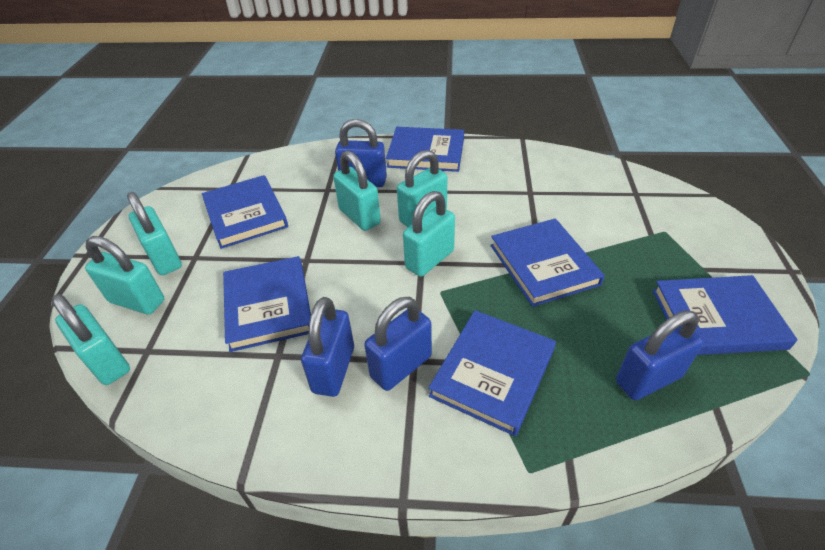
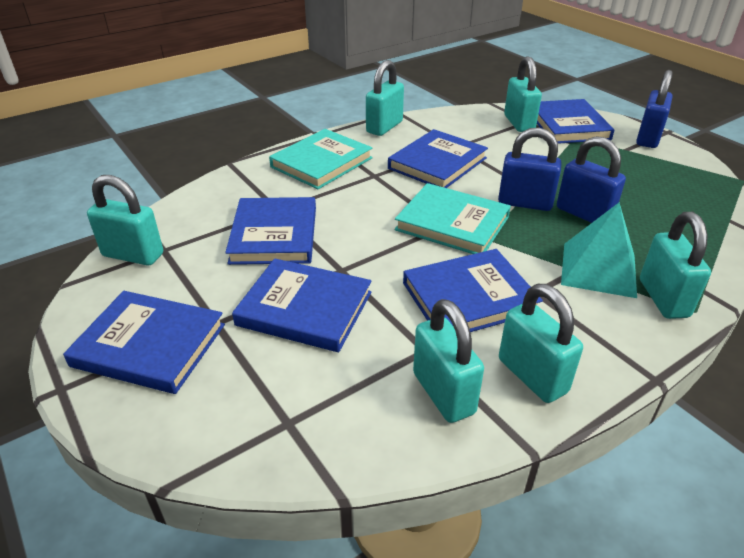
blue padlock: 4 -> 3
turquoise book: 0 -> 2
turquoise pyramid: 0 -> 1

